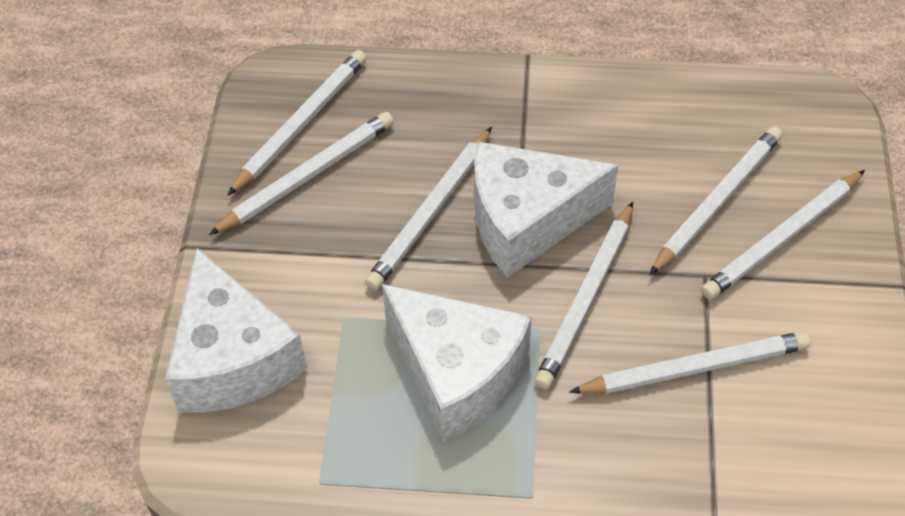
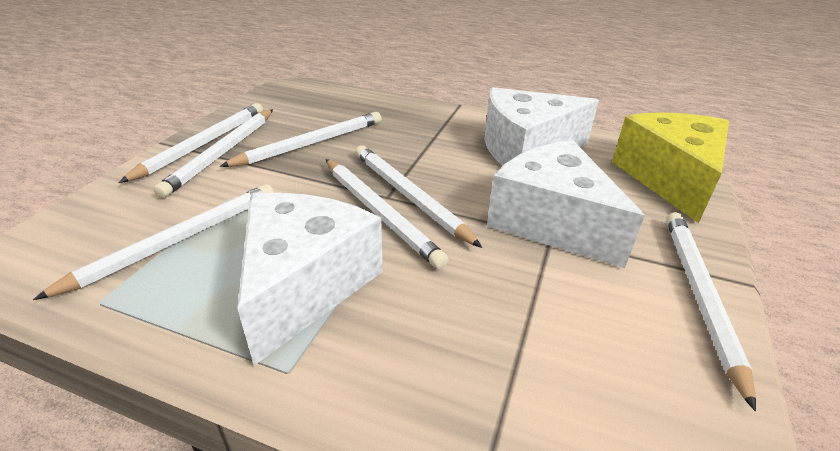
yellow cheese: 0 -> 1

